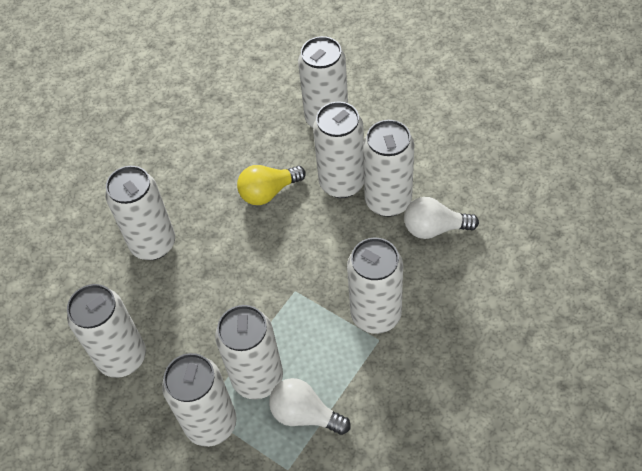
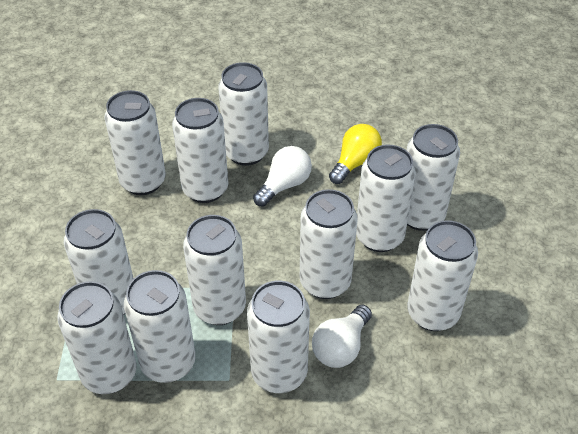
white can: 8 -> 12

